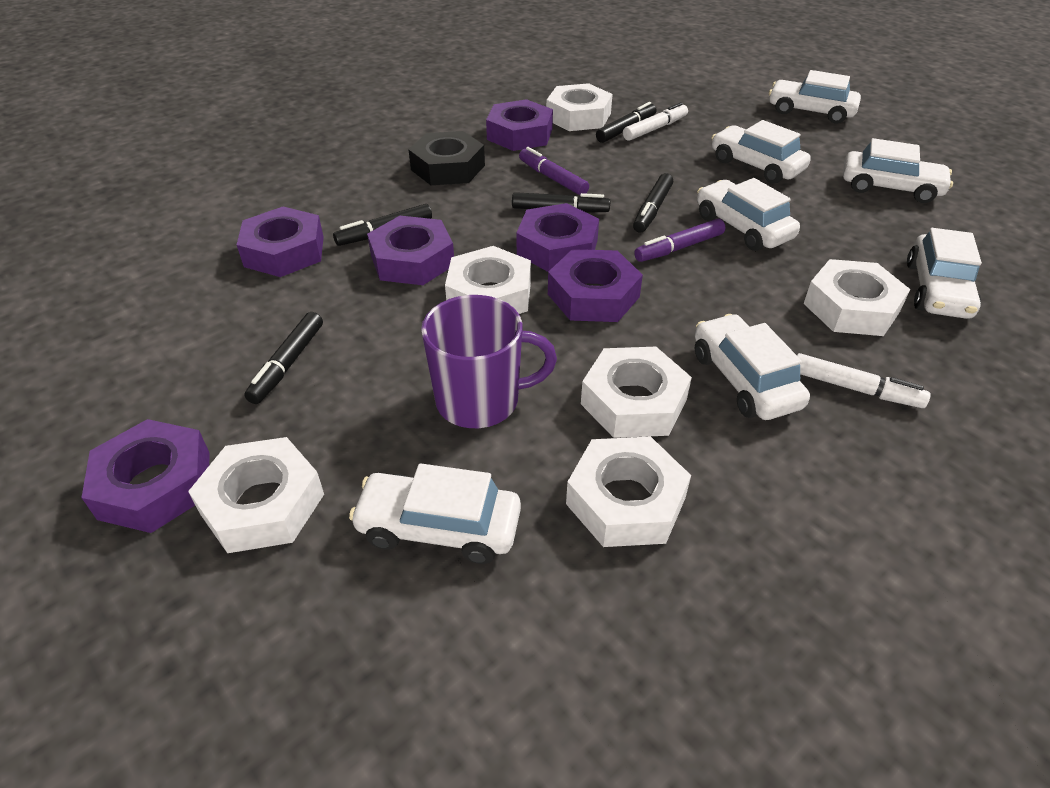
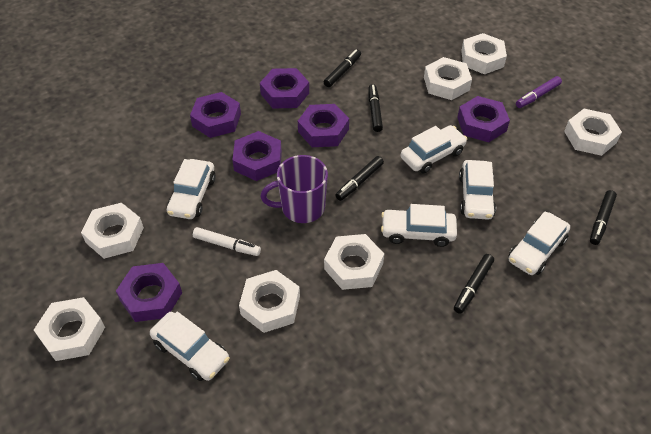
black nut: 1 -> 0
purple marker: 2 -> 1
white car: 7 -> 6
white marker: 2 -> 1
white nut: 6 -> 7

